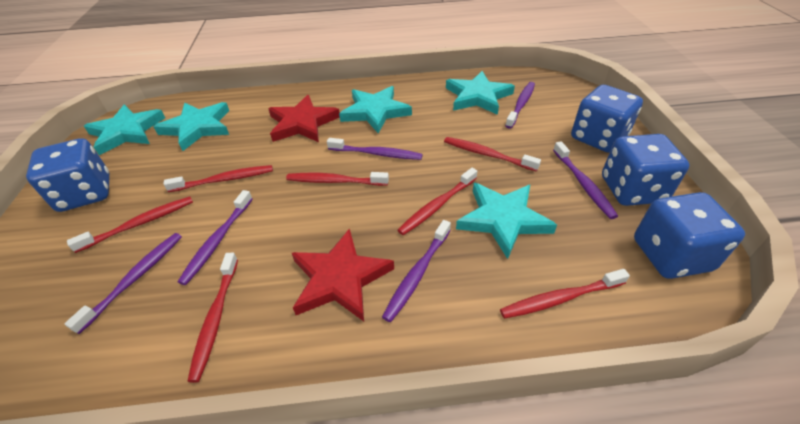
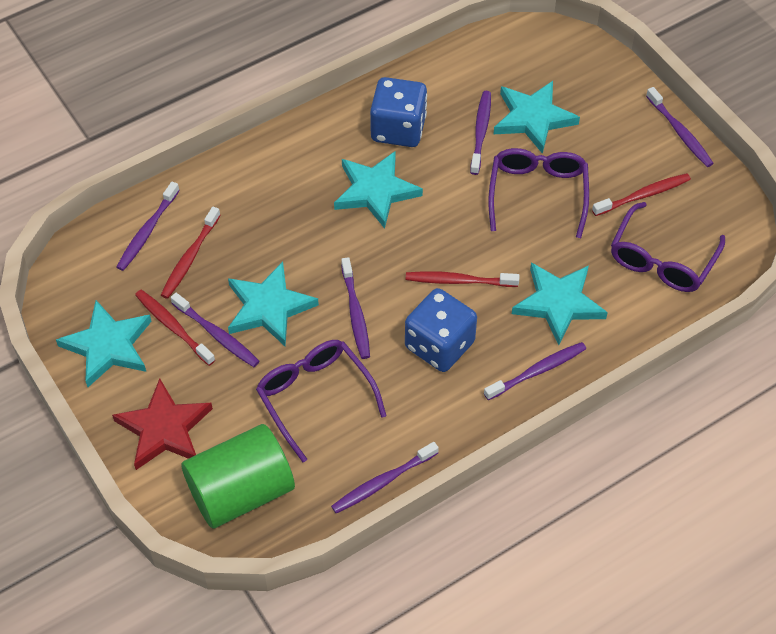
blue dice: 4 -> 2
green cylinder: 0 -> 1
purple glasses: 0 -> 3
purple toothbrush: 6 -> 7
red star: 2 -> 1
red toothbrush: 7 -> 4

